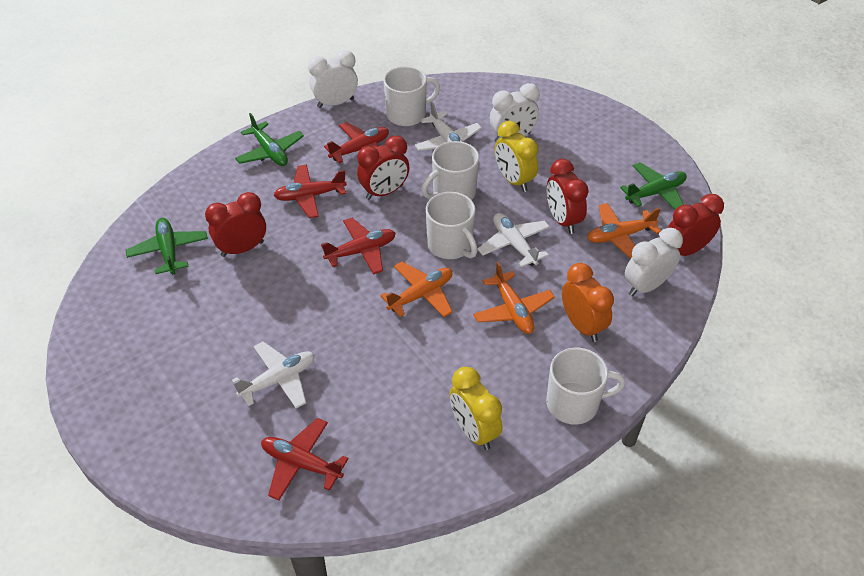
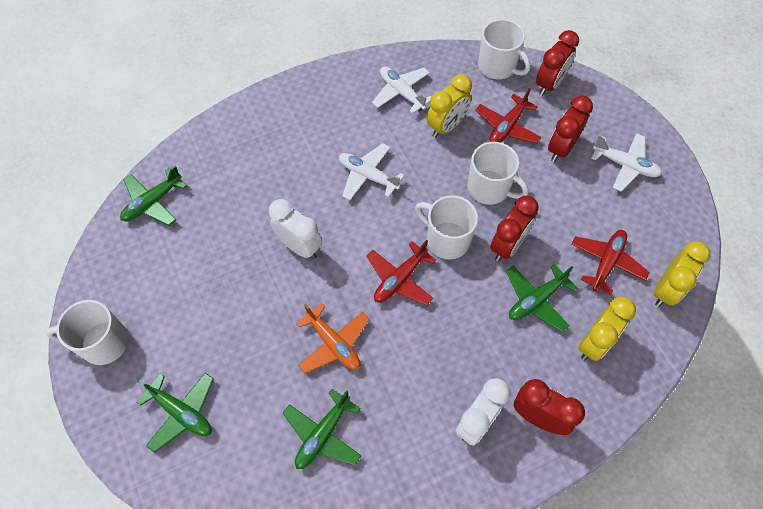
green plane: 3 -> 4
orange clock: 1 -> 0
orange plane: 3 -> 1
red plane: 4 -> 3
white clock: 3 -> 2
yellow clock: 2 -> 3

